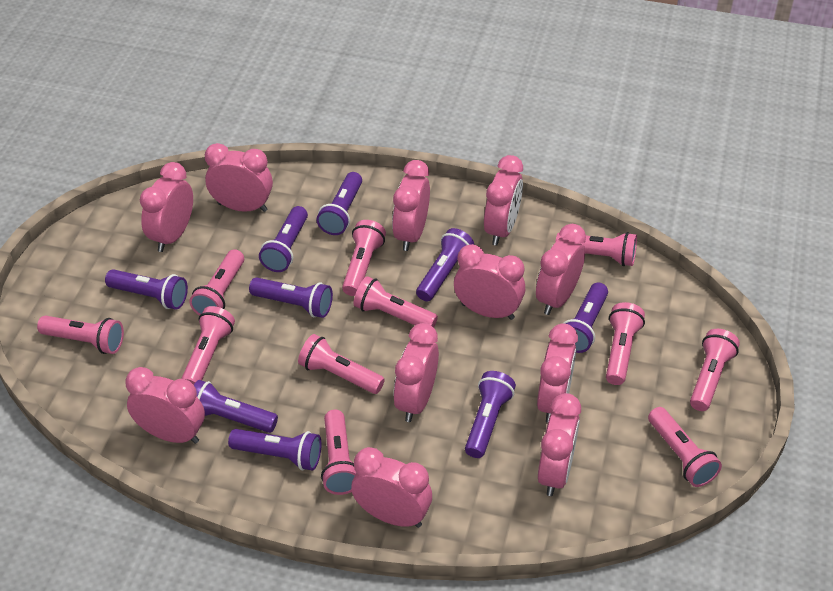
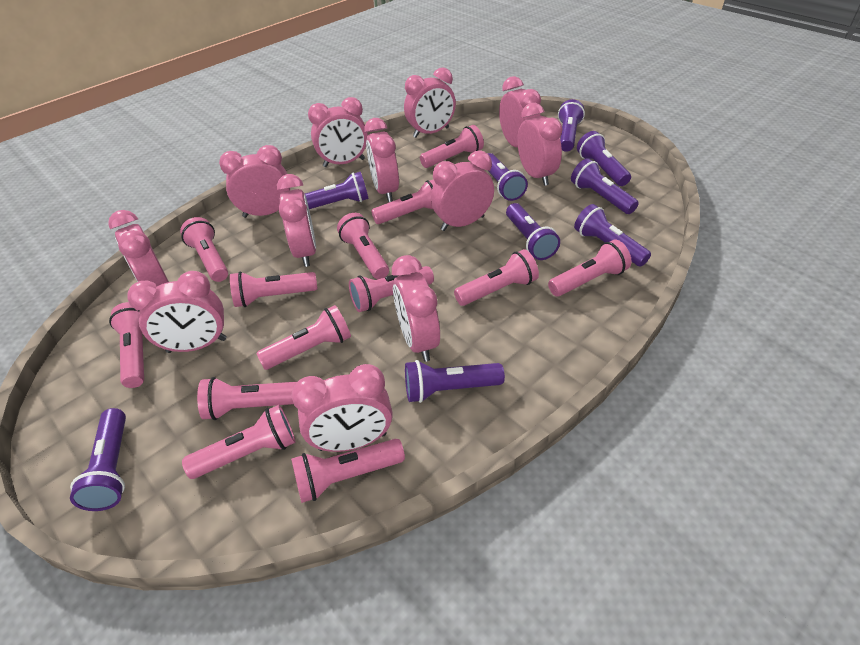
pink clock: 11 -> 12
pink flashlight: 11 -> 13

